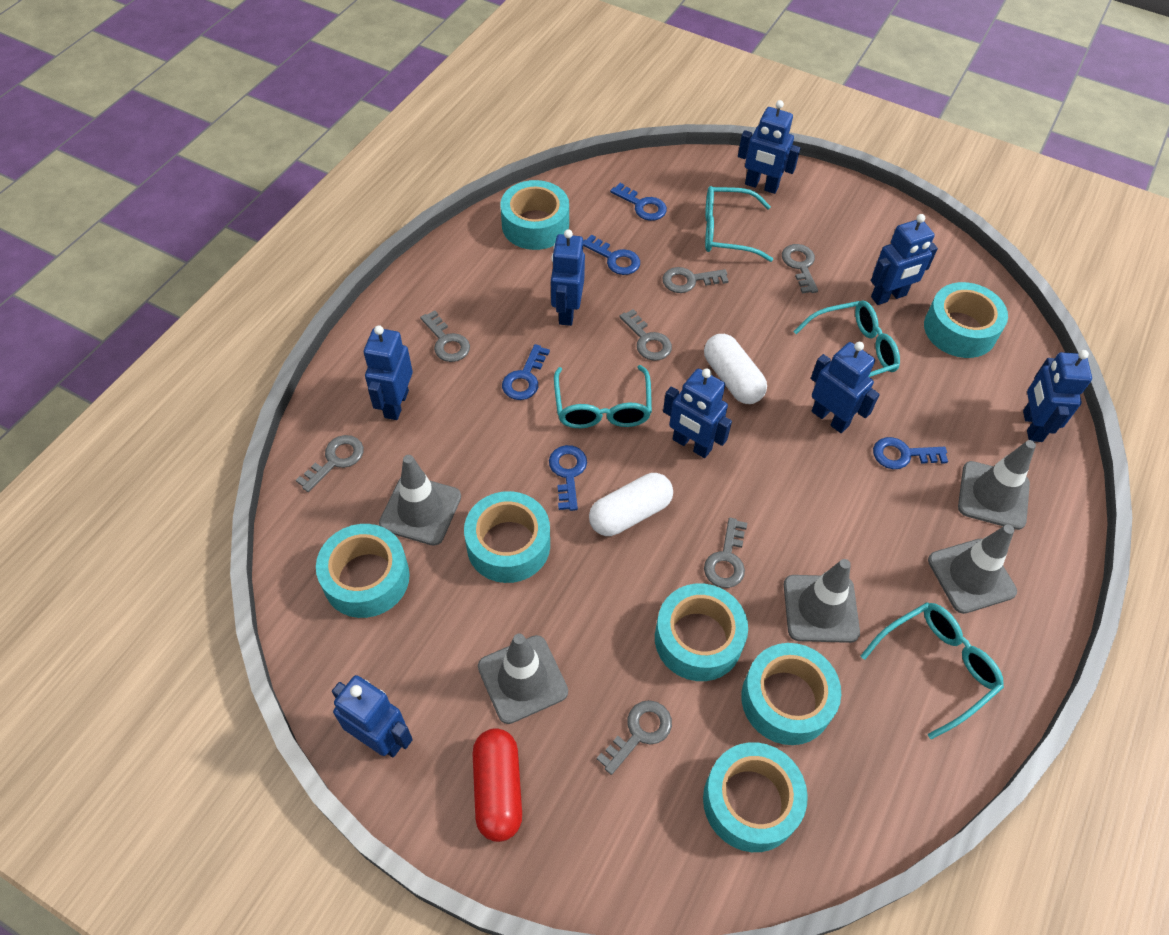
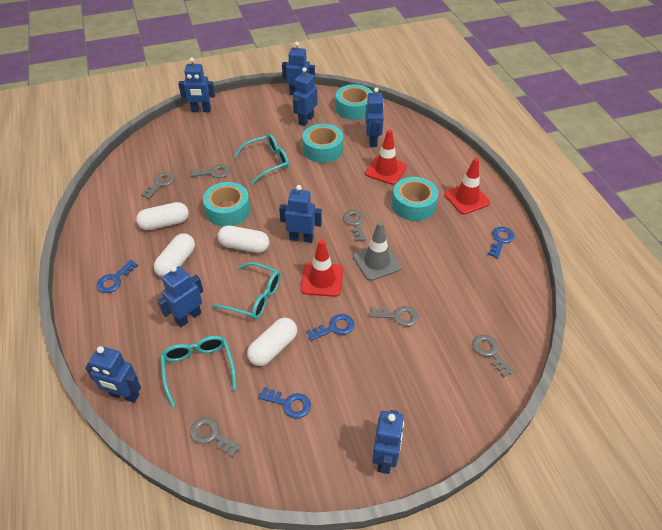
blue key: 5 -> 4
grey key: 7 -> 6
grey traffic cone: 5 -> 1
red capsule: 1 -> 0
red traffic cone: 0 -> 3
turquoise glasses: 4 -> 3
turquoise tape: 7 -> 4
white capsule: 2 -> 4

